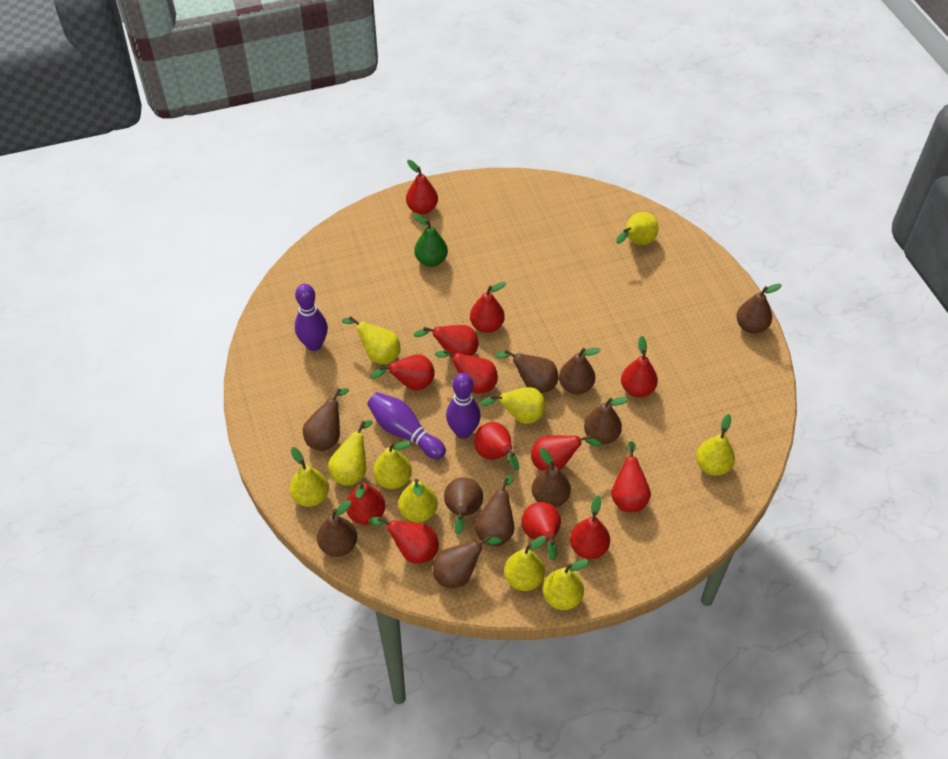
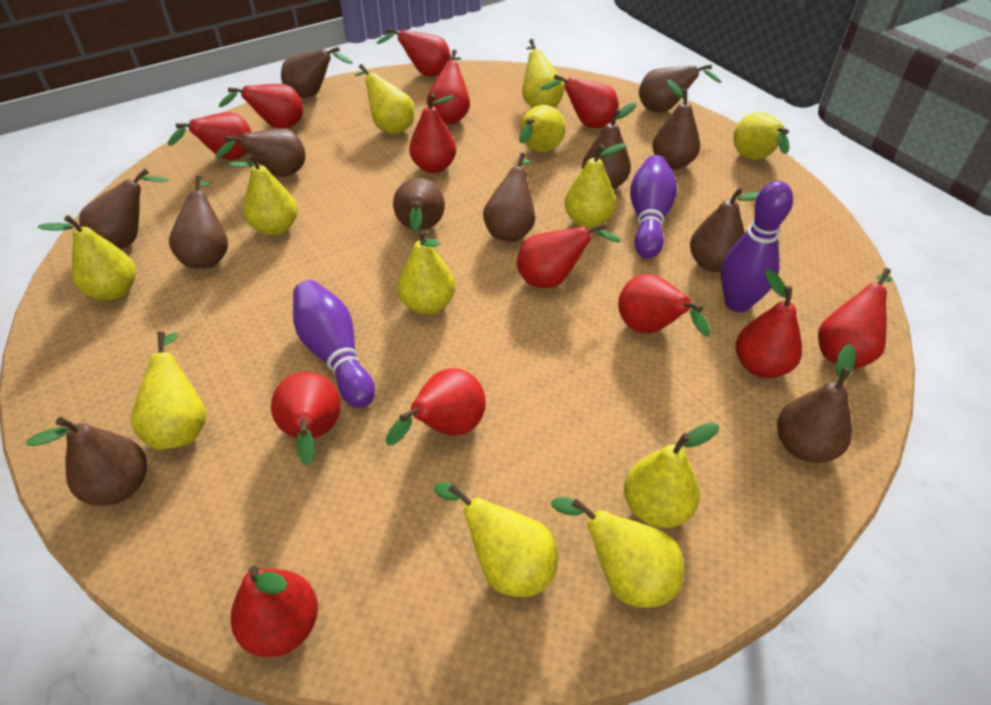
brown pear: 10 -> 12
green pear: 1 -> 0
yellow pear: 10 -> 12

